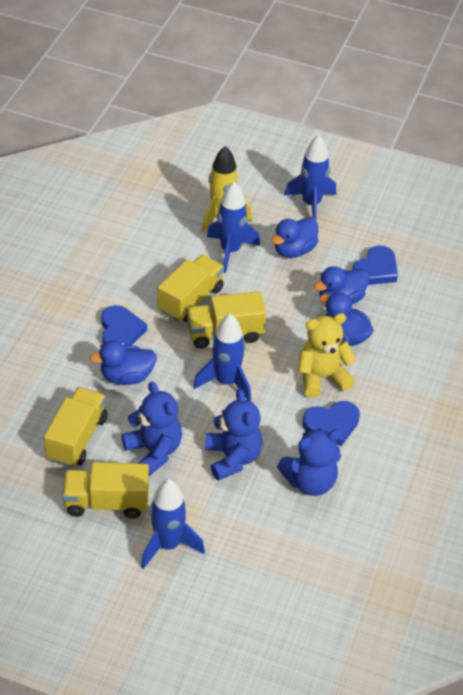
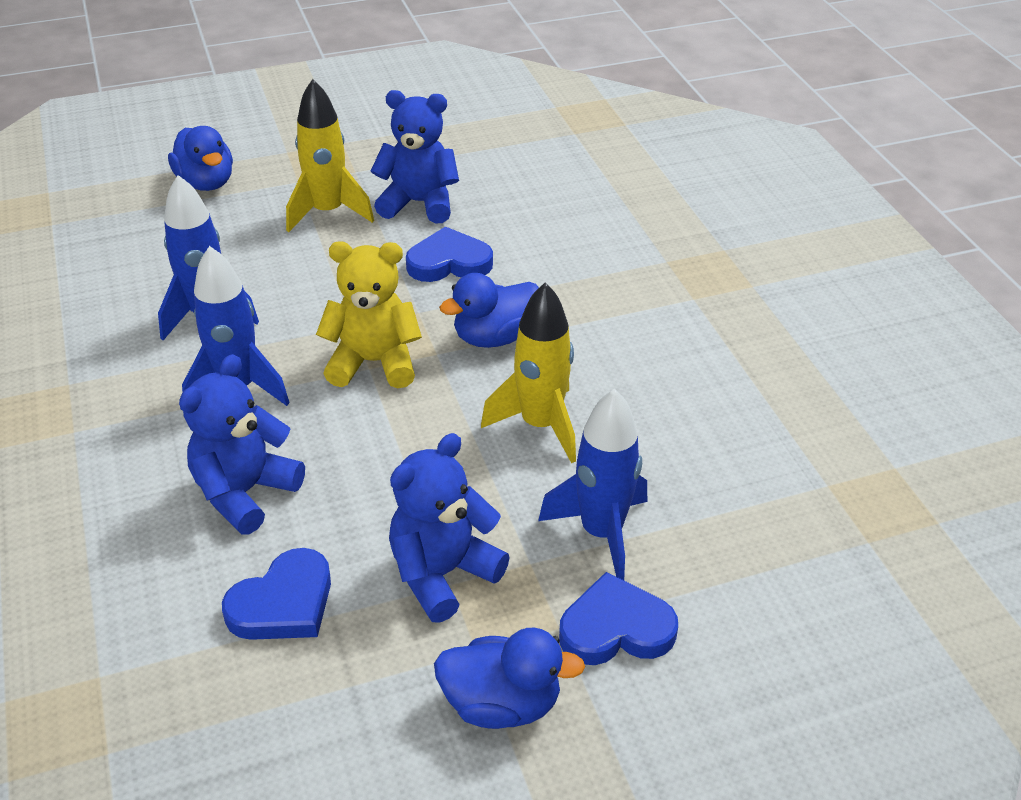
blue duck: 4 -> 3
blue rocket: 4 -> 3
yellow rocket: 1 -> 2
yellow truck: 4 -> 0

